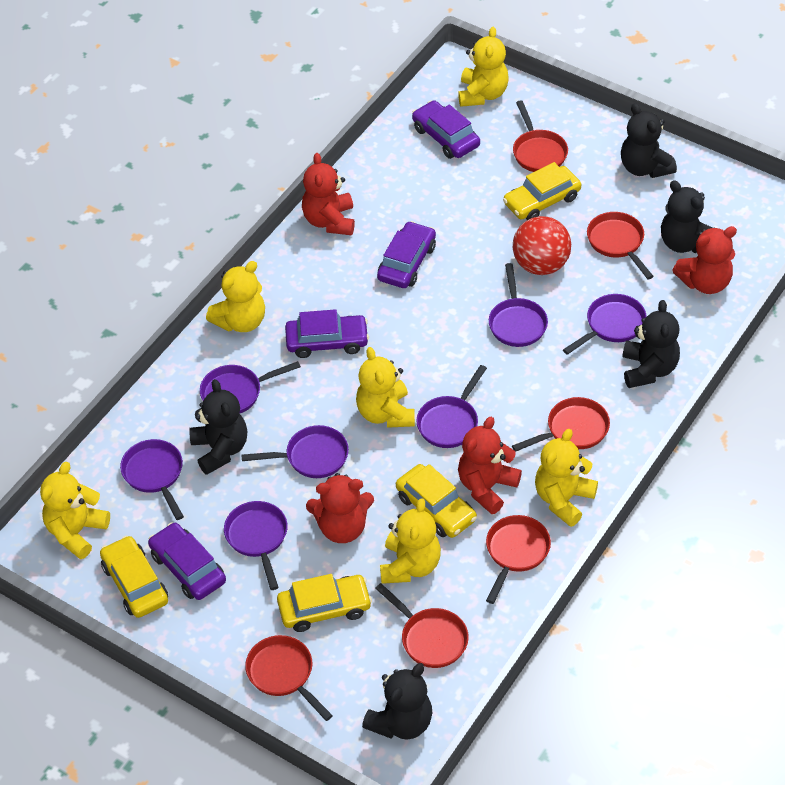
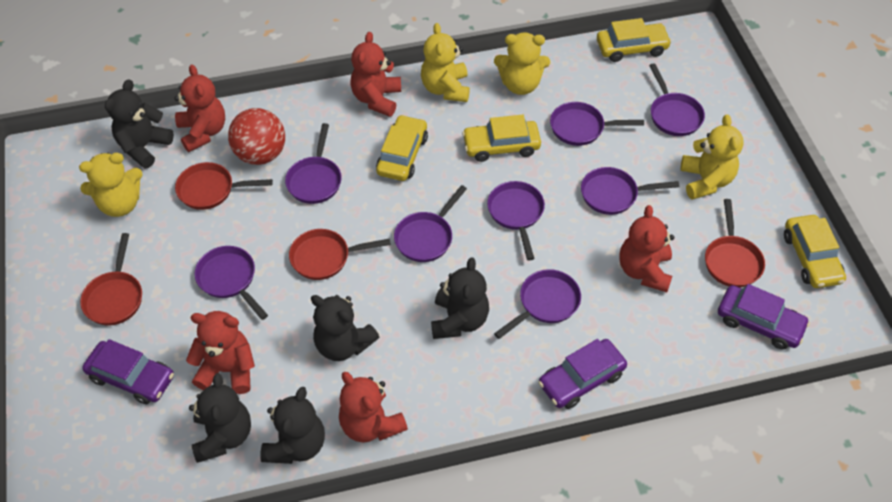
purple car: 4 -> 3
purple pan: 7 -> 8
red pan: 6 -> 4
red teddy bear: 4 -> 5
yellow teddy bear: 6 -> 4

